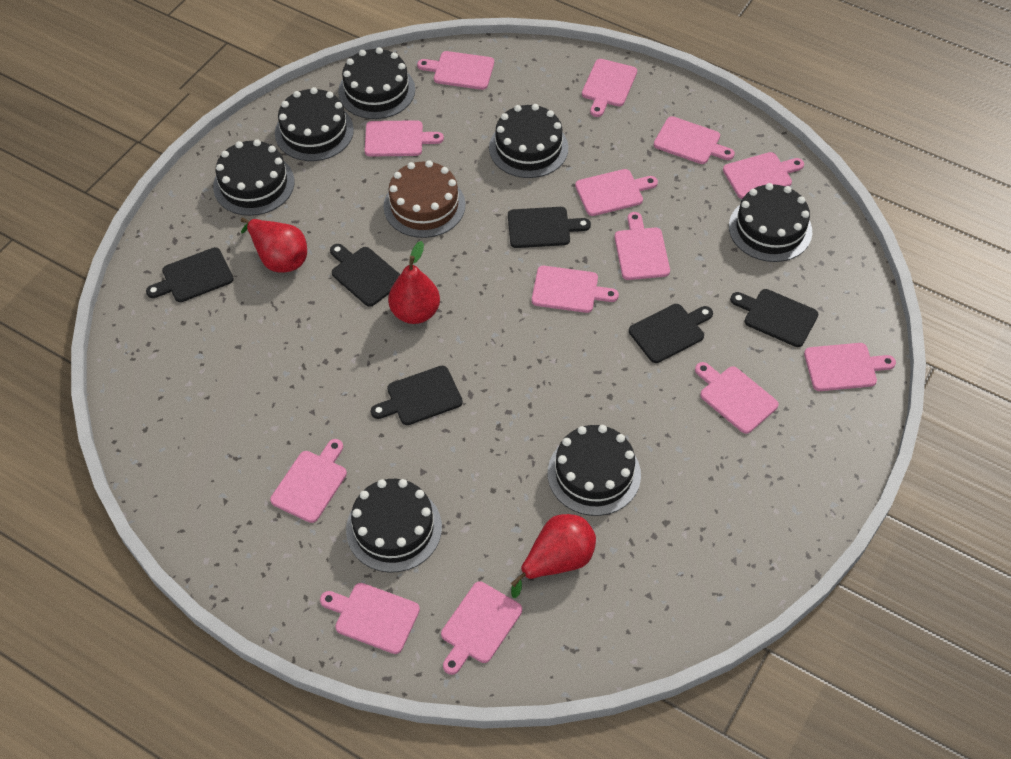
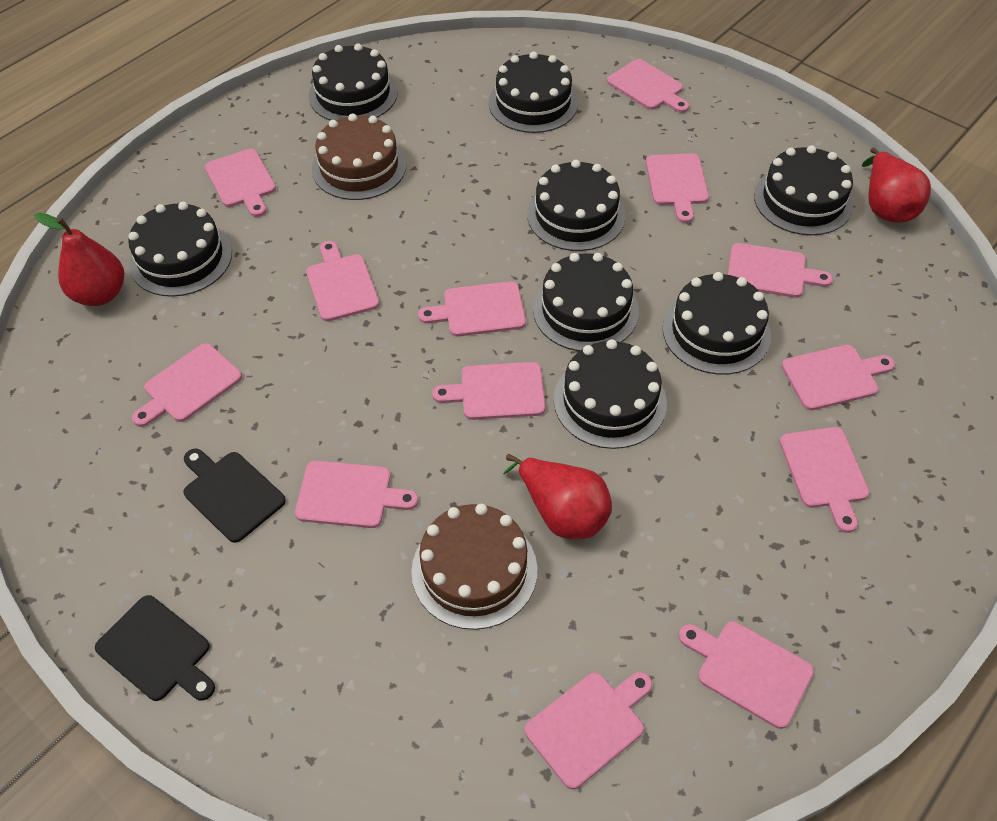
black cake: 7 -> 8
black cutting board: 6 -> 2
brown cake: 1 -> 2

